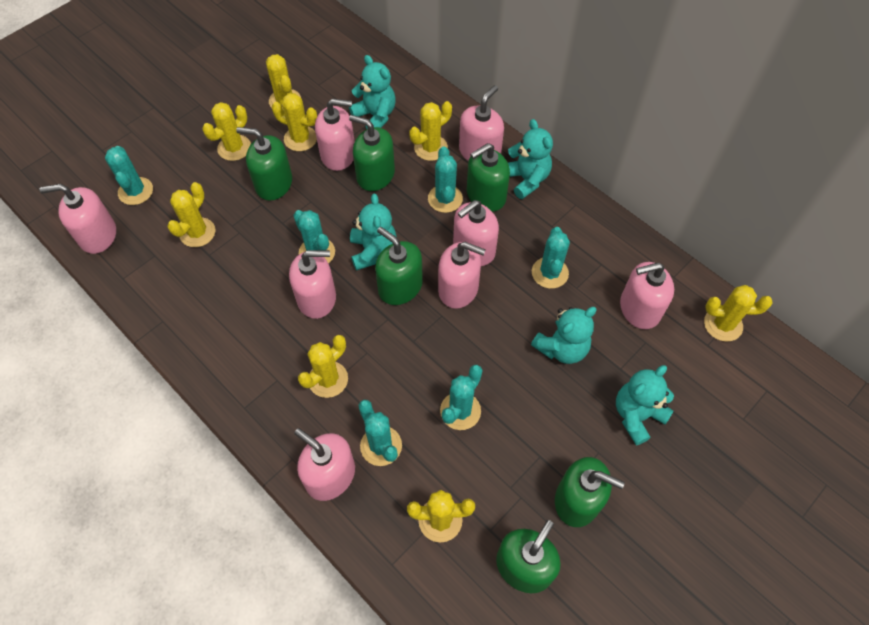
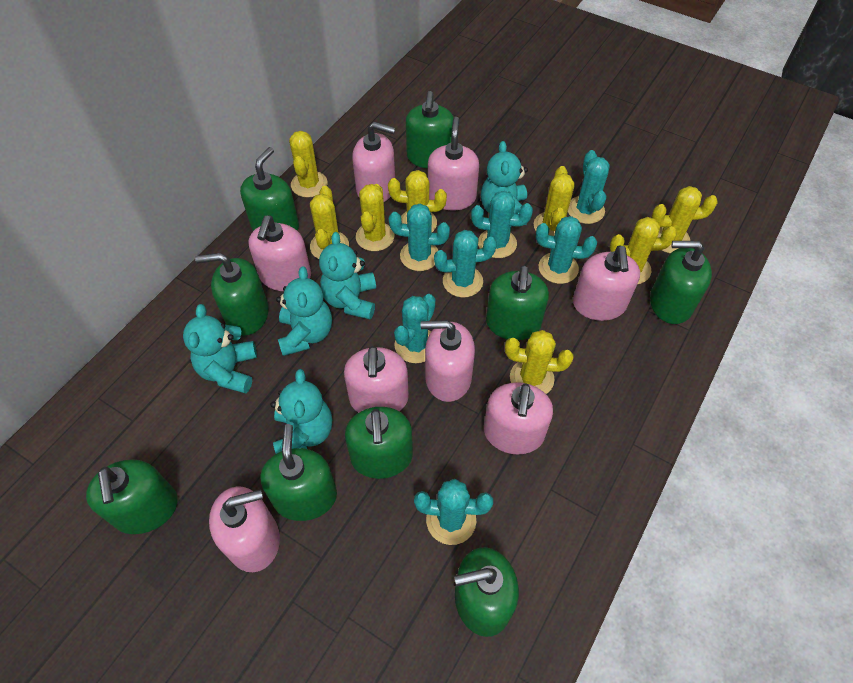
green soap dispenser: 6 -> 9
turquoise cactus: 6 -> 7

